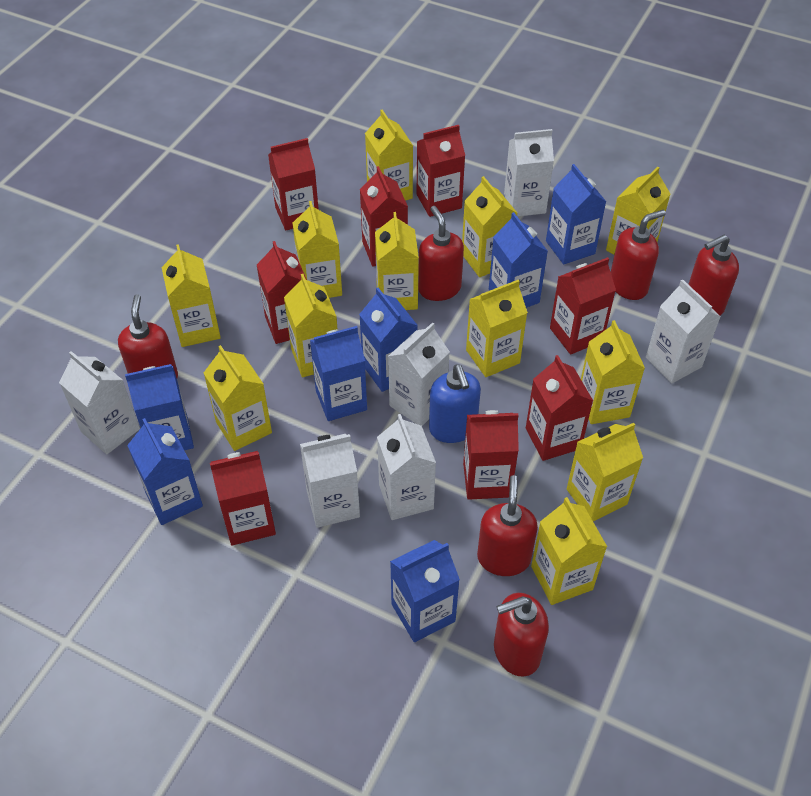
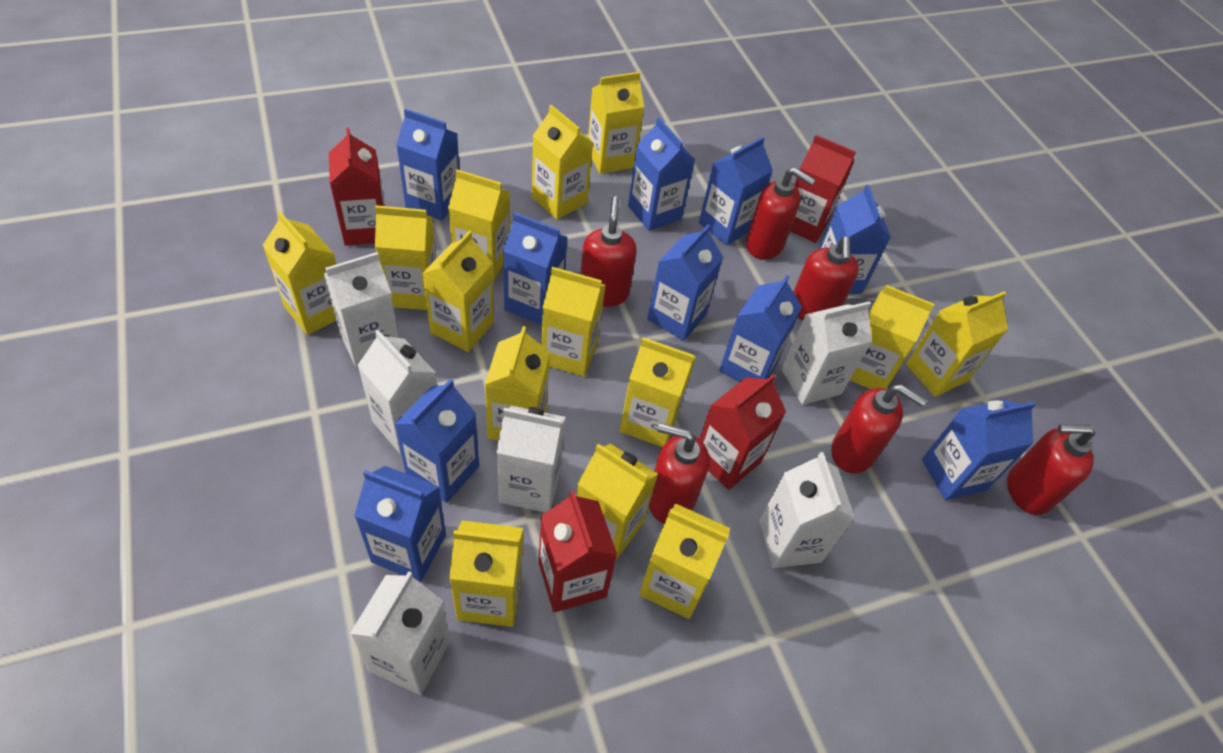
blue carton: 7 -> 10
blue soap dispenser: 1 -> 0
red carton: 8 -> 4
yellow carton: 12 -> 14

